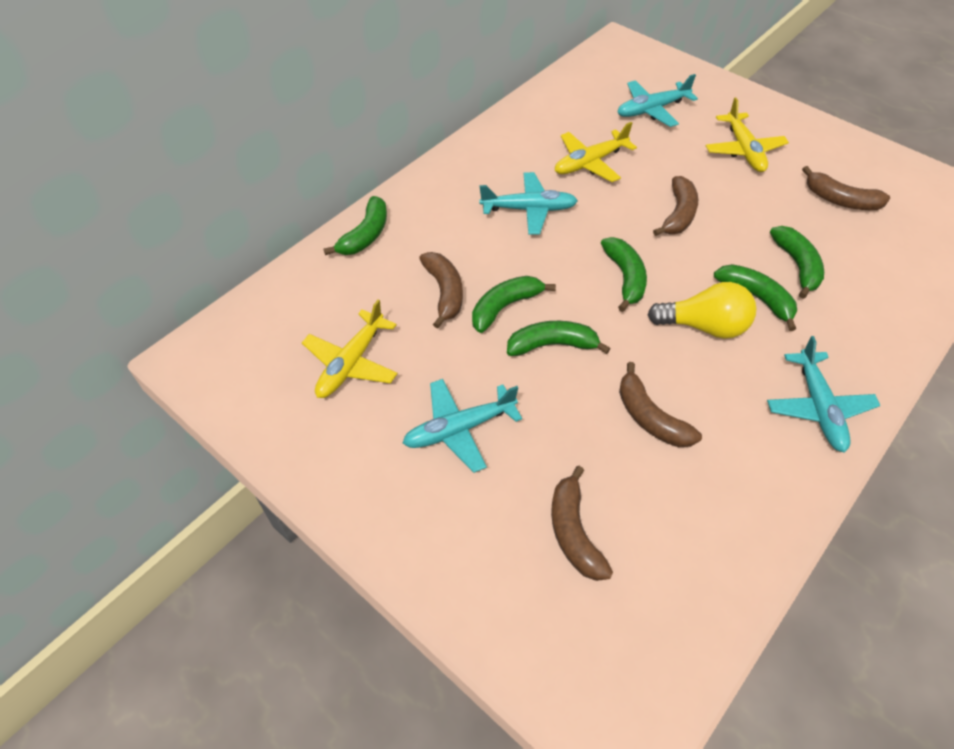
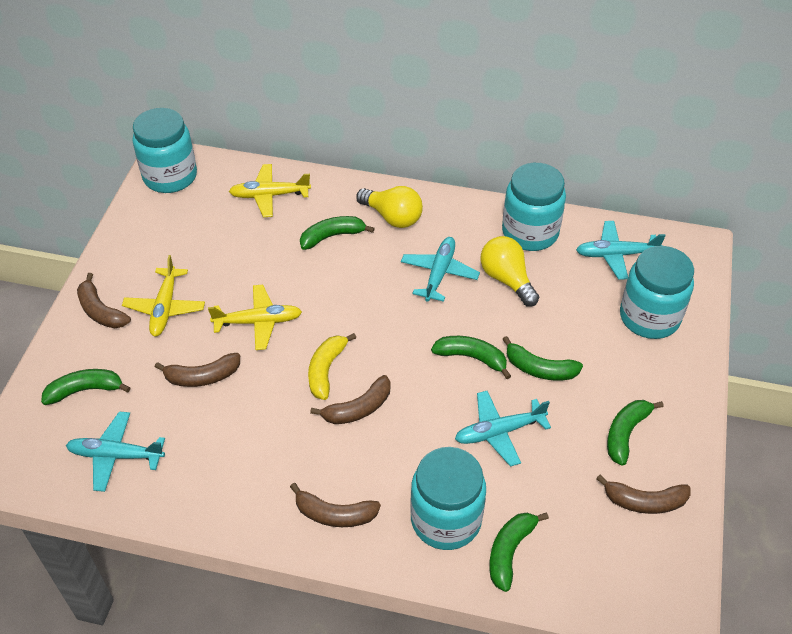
turquoise jar: 0 -> 4
yellow banana: 0 -> 1
yellow light bulb: 1 -> 2

